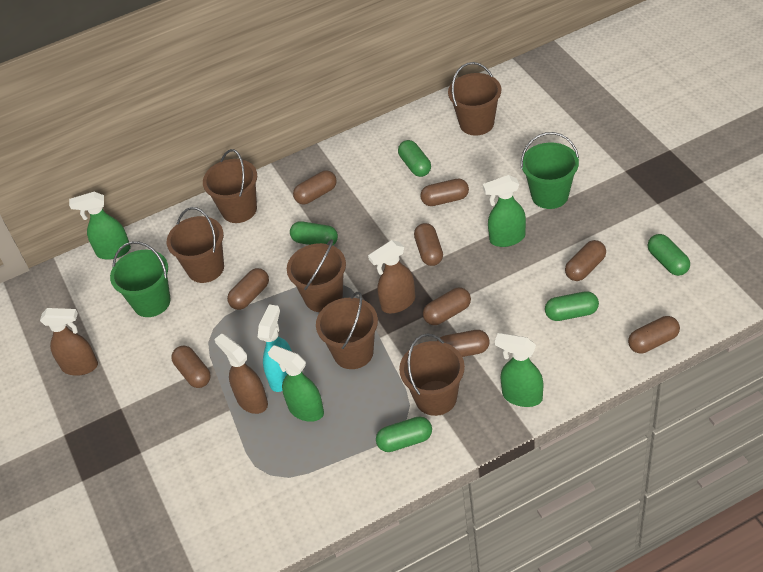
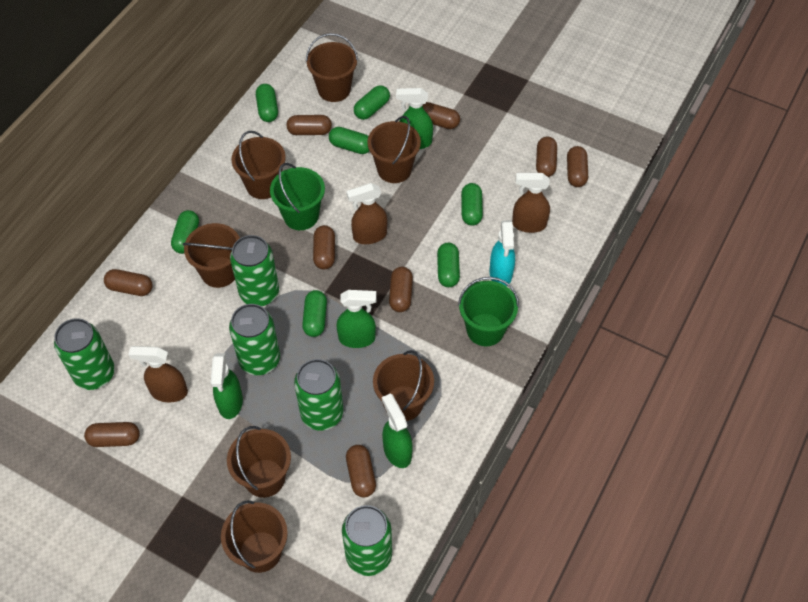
brown bucket: 6 -> 7
green can: 0 -> 5
green capsule: 5 -> 7

